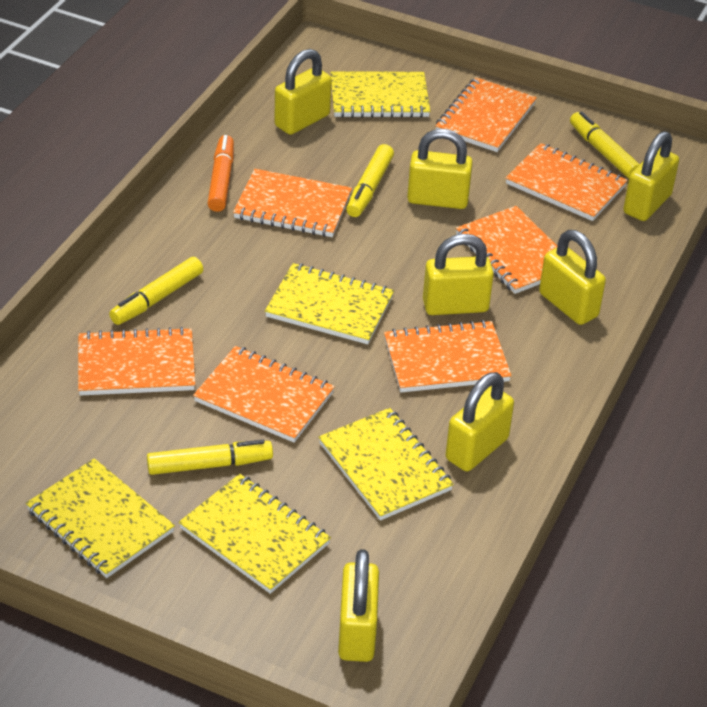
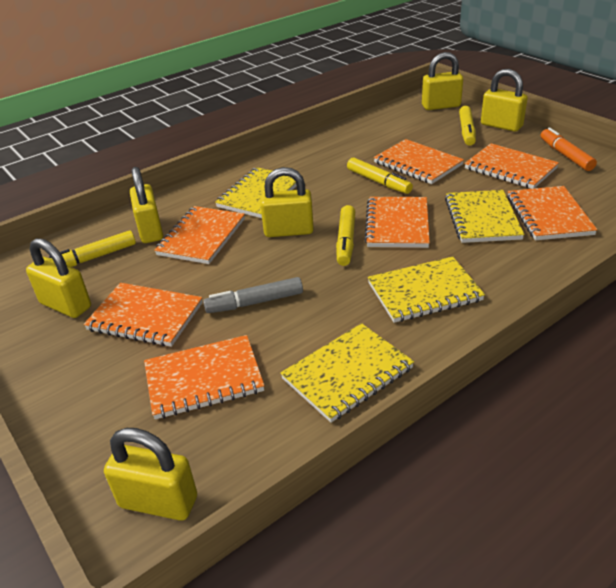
grey marker: 0 -> 1
yellow notebook: 5 -> 4
yellow padlock: 7 -> 6

